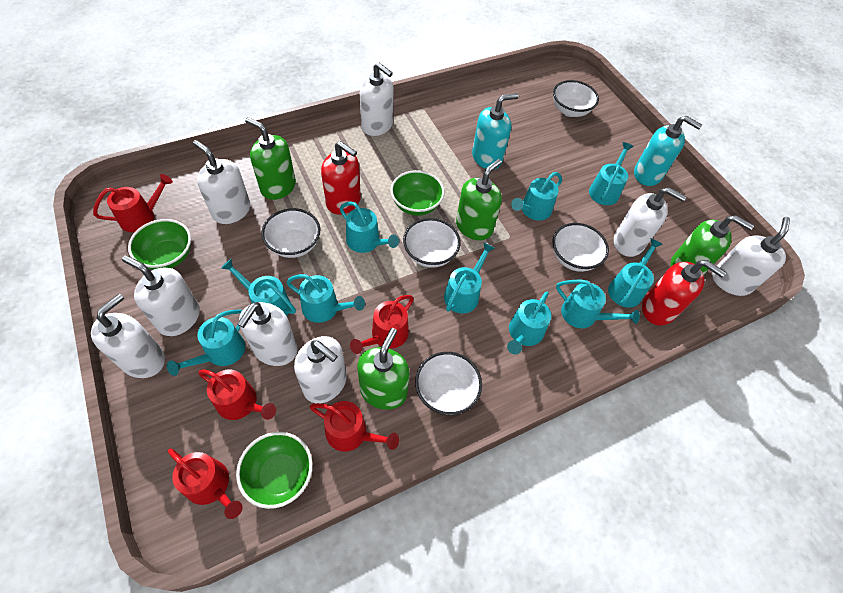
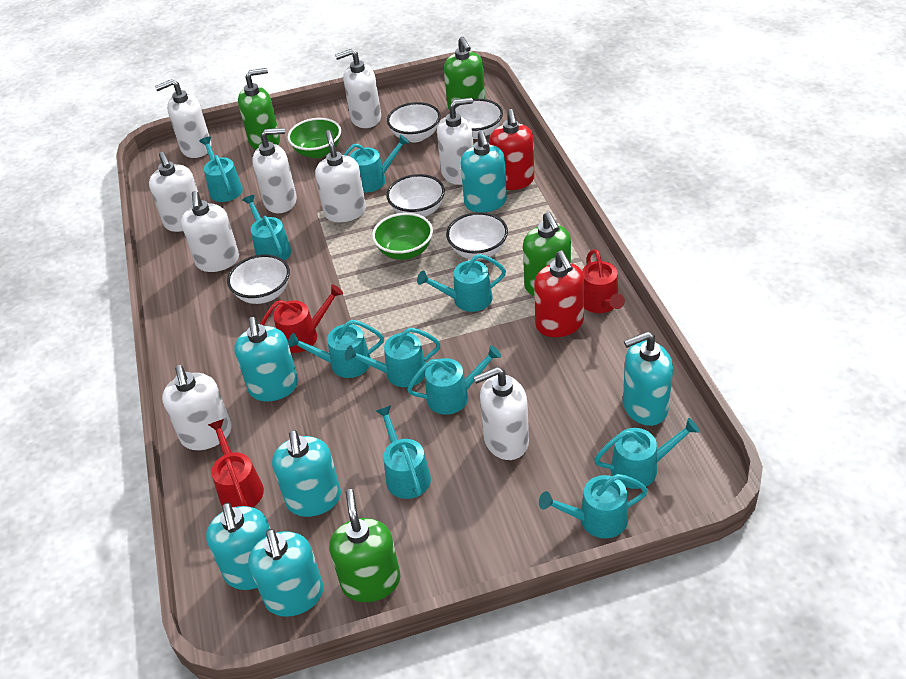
green bowl: 3 -> 2
red watering can: 5 -> 3
turquoise soap dispenser: 2 -> 6
white soap dispenser: 8 -> 9

